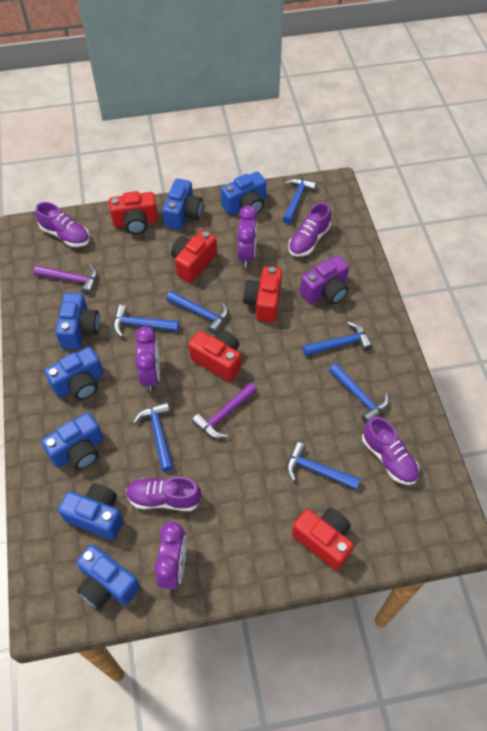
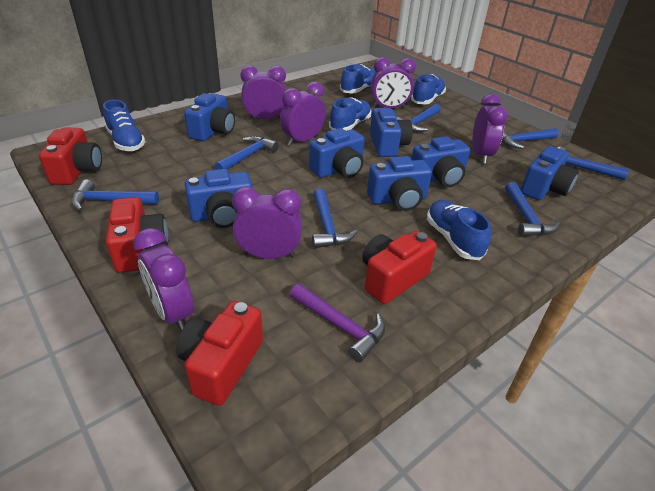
blue shoe: 0 -> 5
purple camera: 1 -> 0
purple clock: 3 -> 6
purple hammer: 2 -> 1
purple shoe: 4 -> 0
red camera: 5 -> 4

